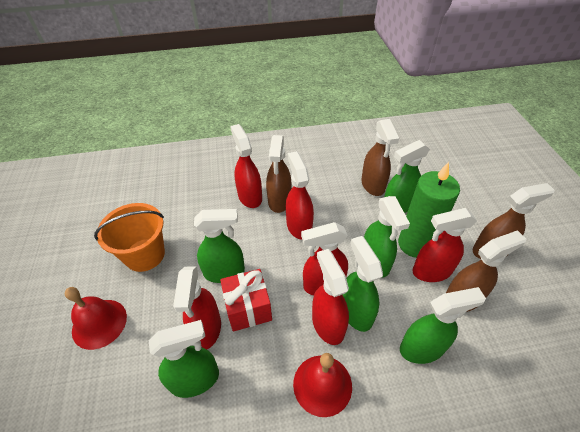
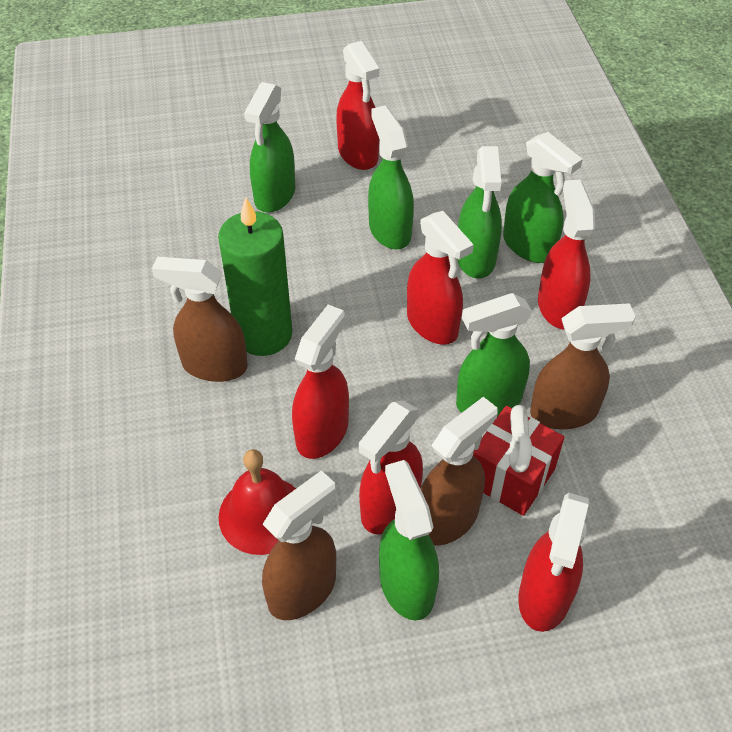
orange bucket: 1 -> 0
red bell: 2 -> 1

